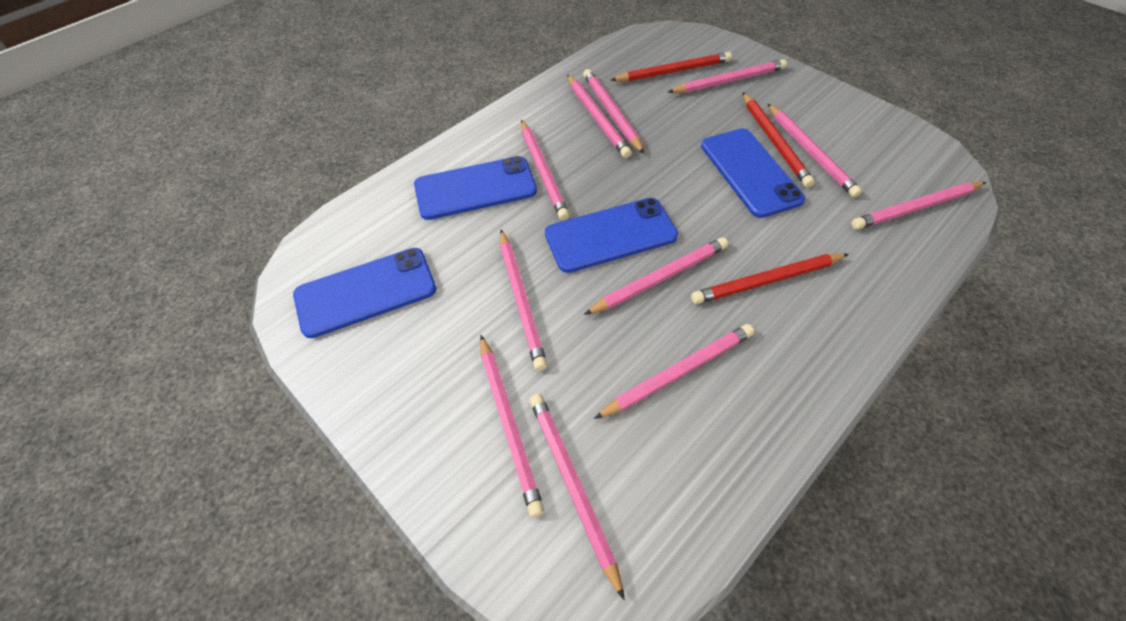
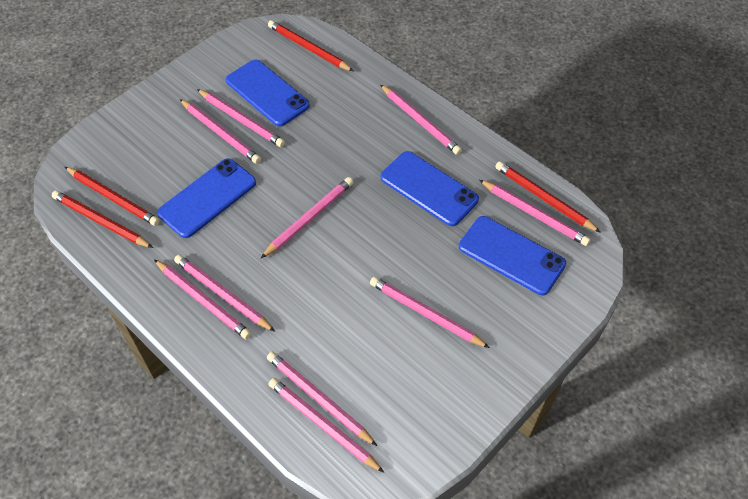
pink pencil: 11 -> 10
red pencil: 3 -> 4

